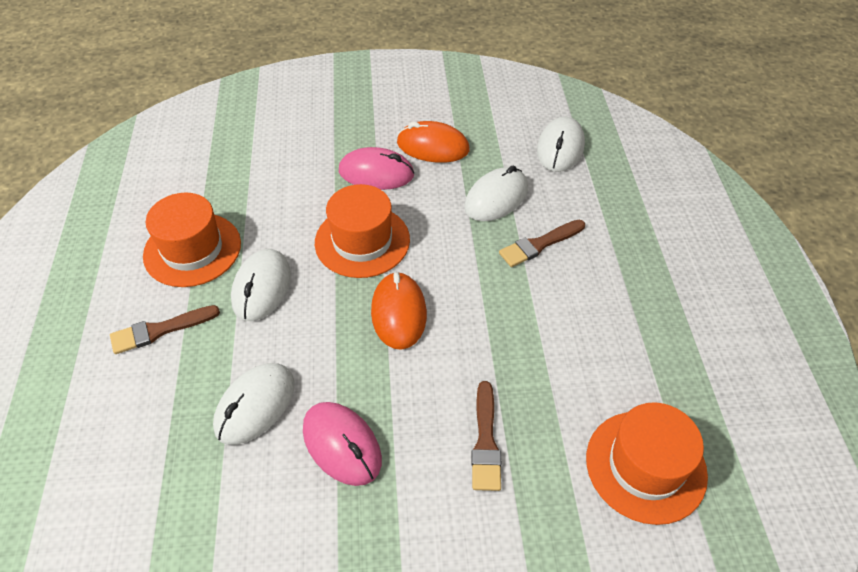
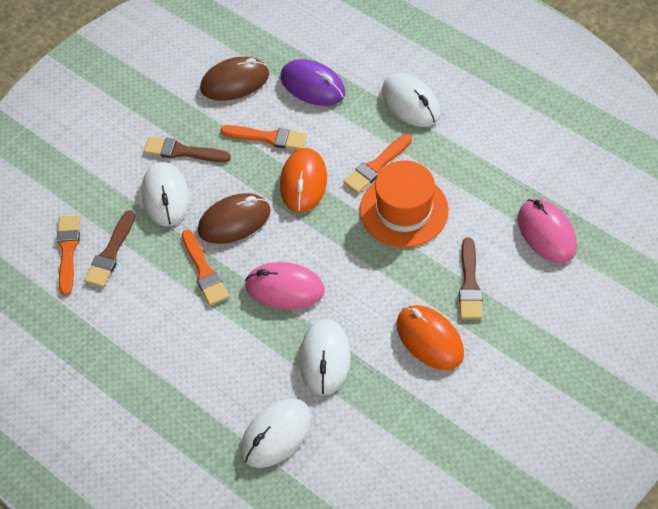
brown mouse: 0 -> 2
orange brush: 0 -> 4
orange hat: 3 -> 1
purple mouse: 0 -> 1

